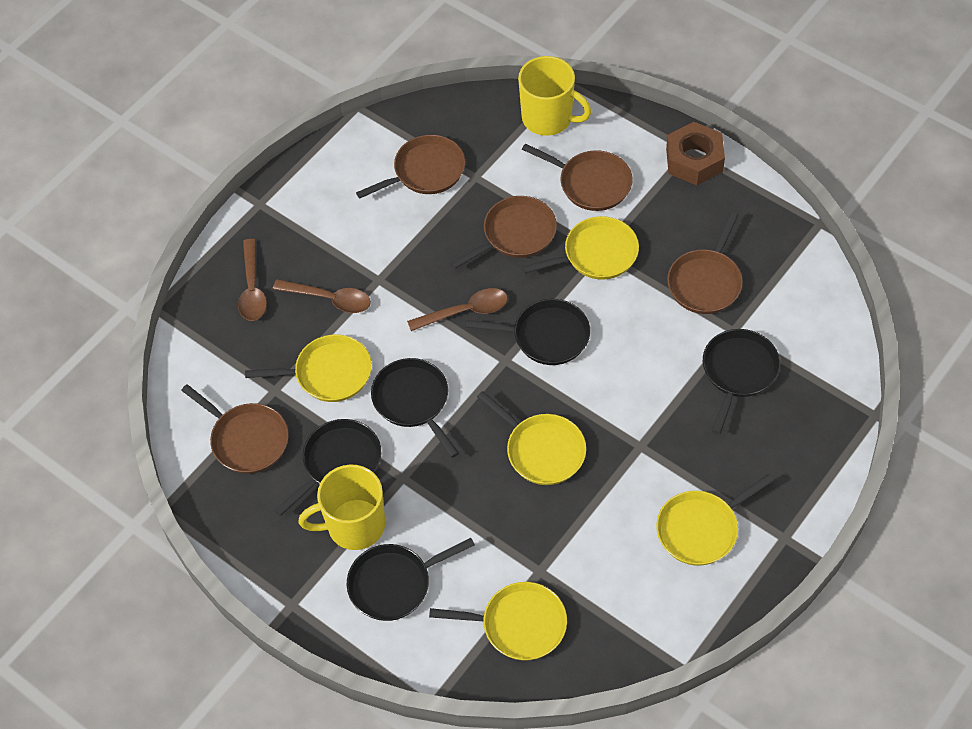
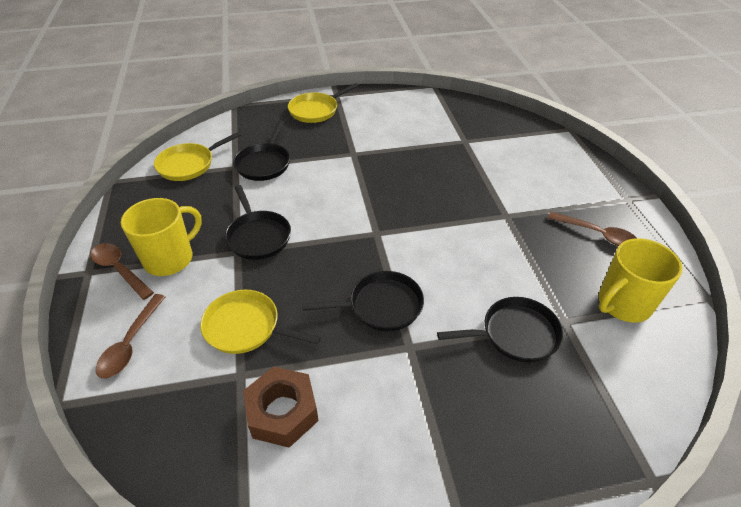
black pan: 5 -> 4
brown pan: 5 -> 0
yellow pan: 5 -> 3

